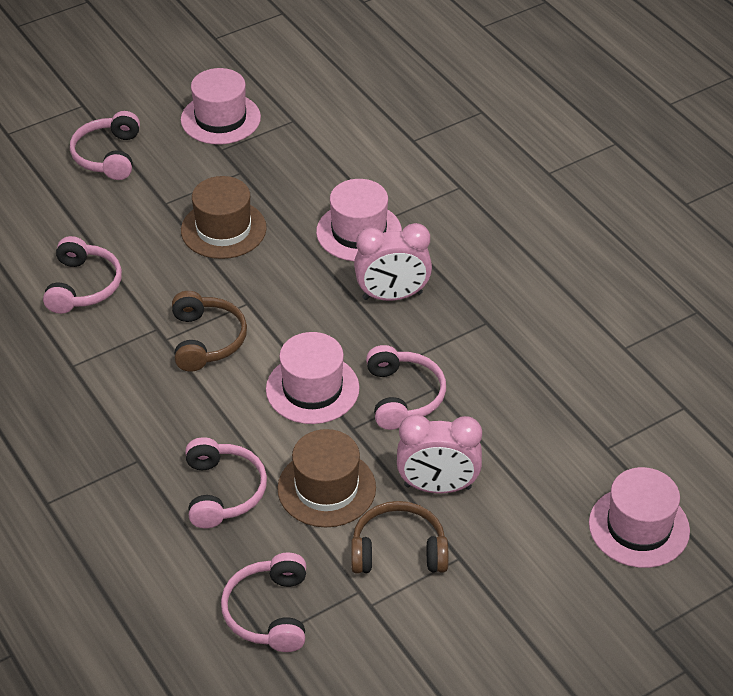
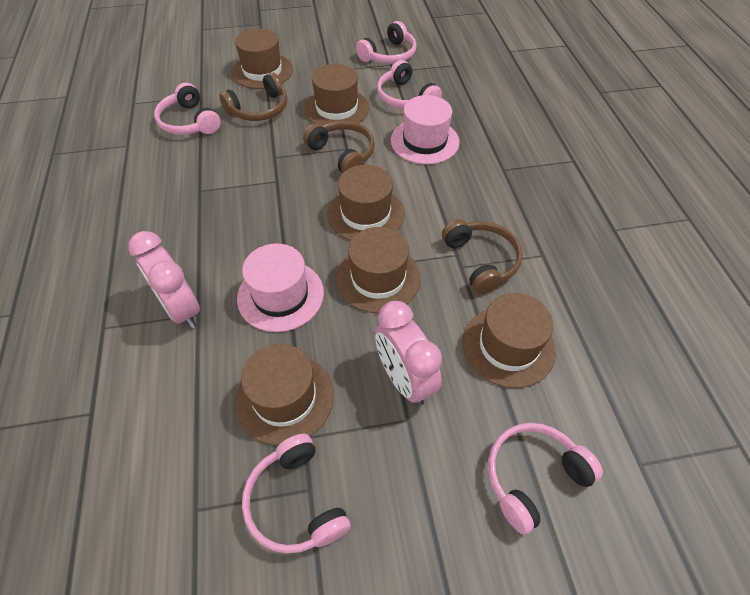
brown hat: 2 -> 6
brown headphones: 2 -> 3
pink hat: 4 -> 2

